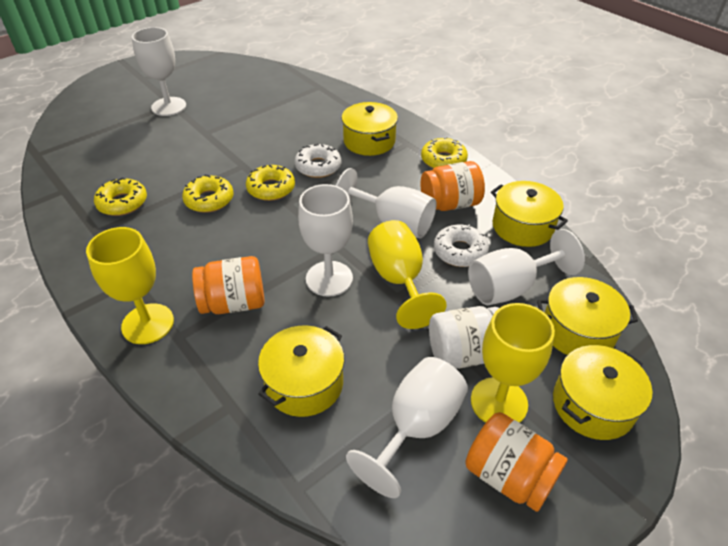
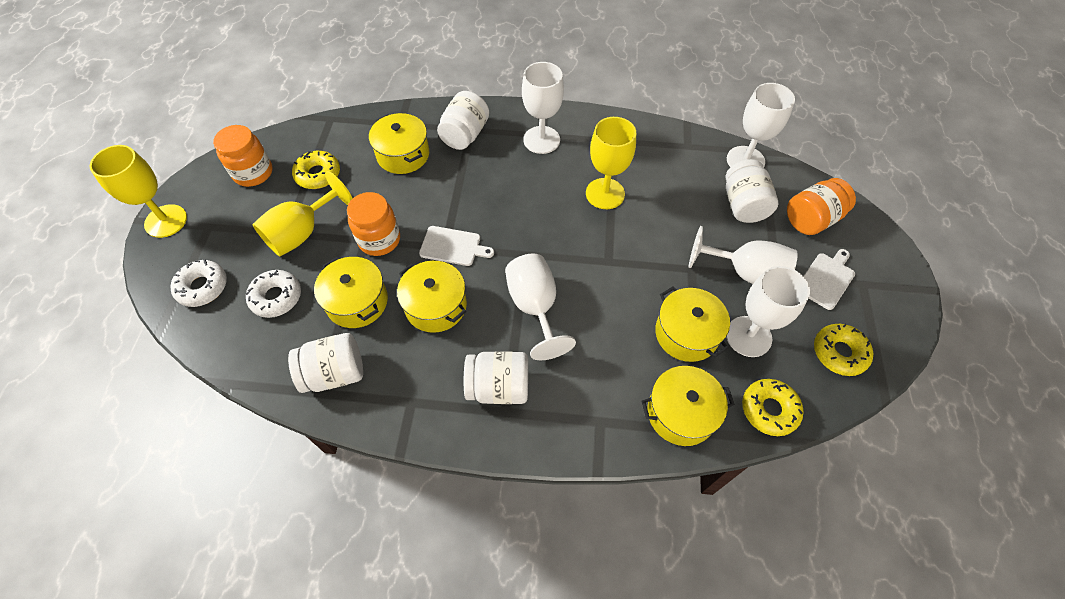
white cutting board: 0 -> 2
white jar: 1 -> 4
yellow donut: 4 -> 3

